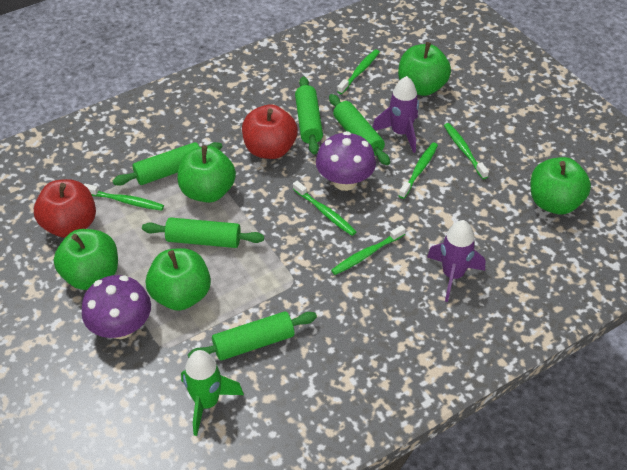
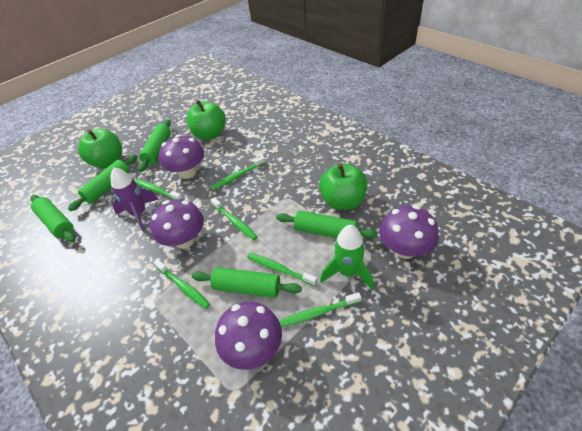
green apple: 5 -> 3
purple mushroom: 2 -> 4
purple rocket: 2 -> 1
red apple: 2 -> 0

